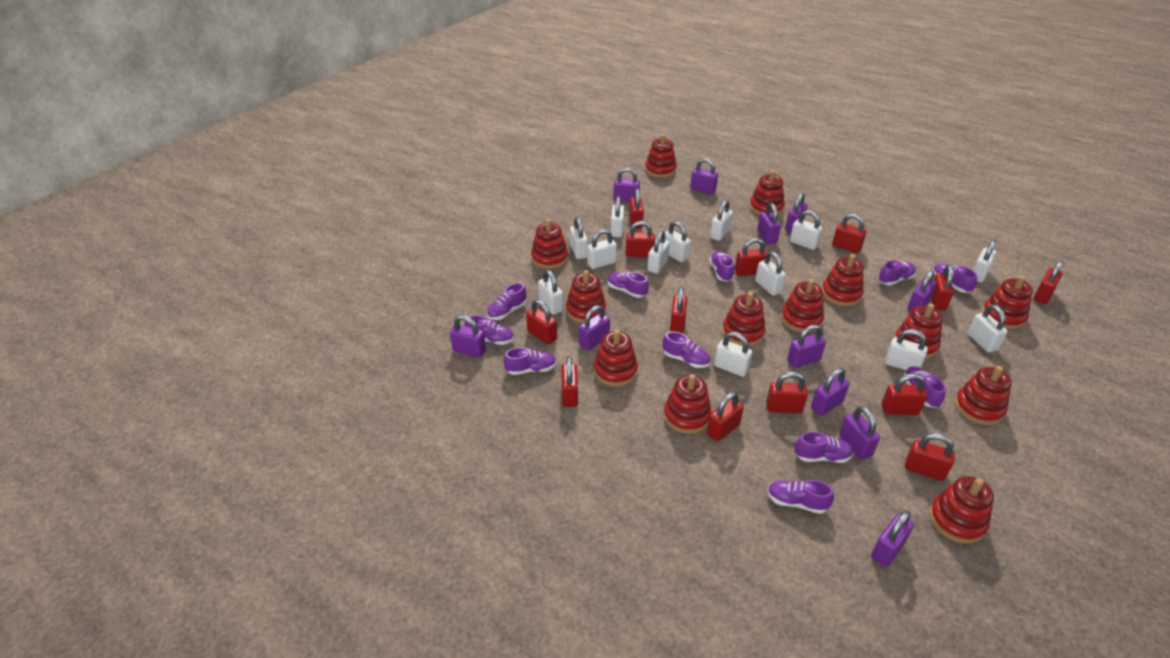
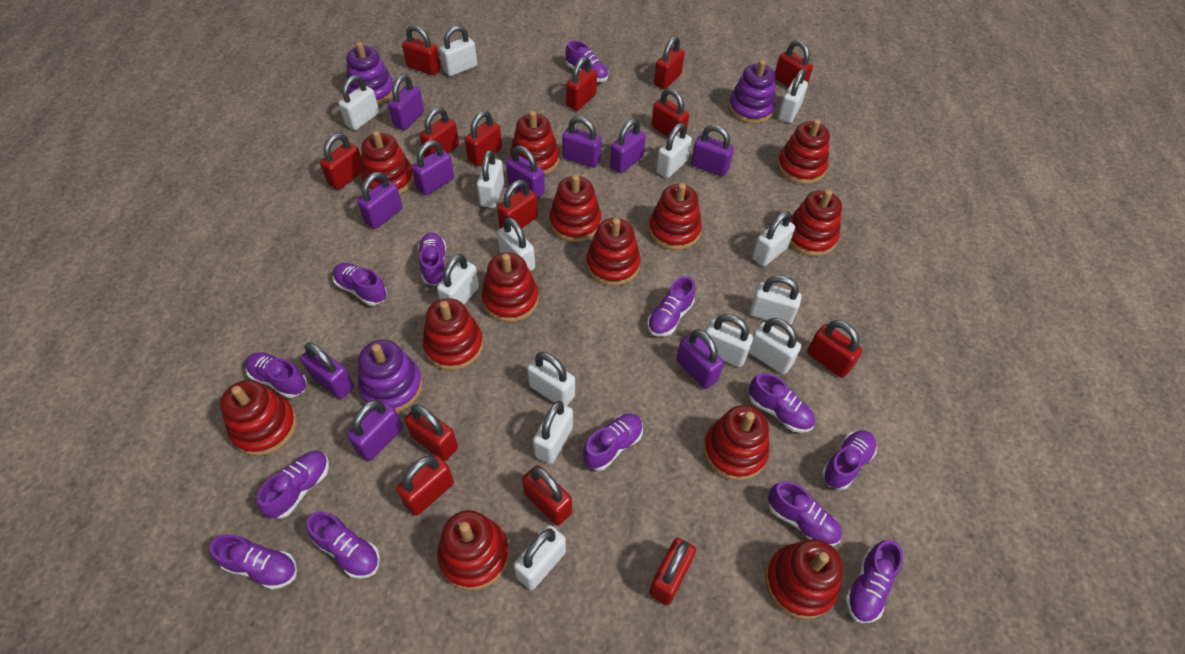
purple padlock: 11 -> 10
purple shoe: 11 -> 13
purple stacking toy: 0 -> 3
red padlock: 13 -> 14
white padlock: 13 -> 14

